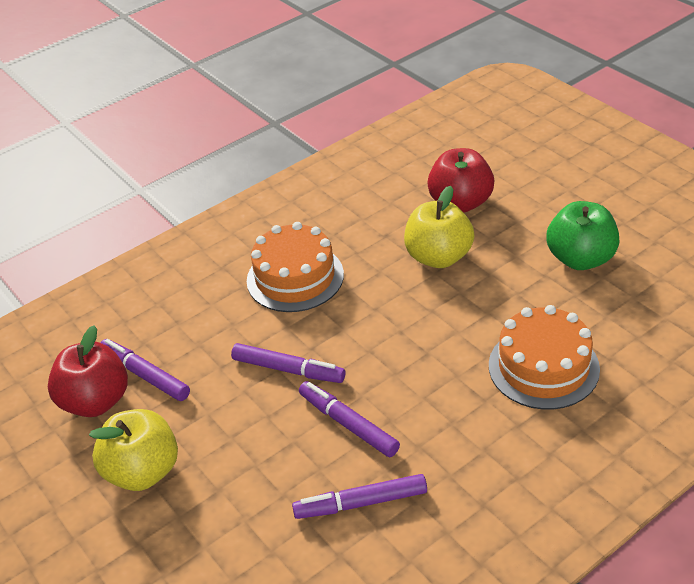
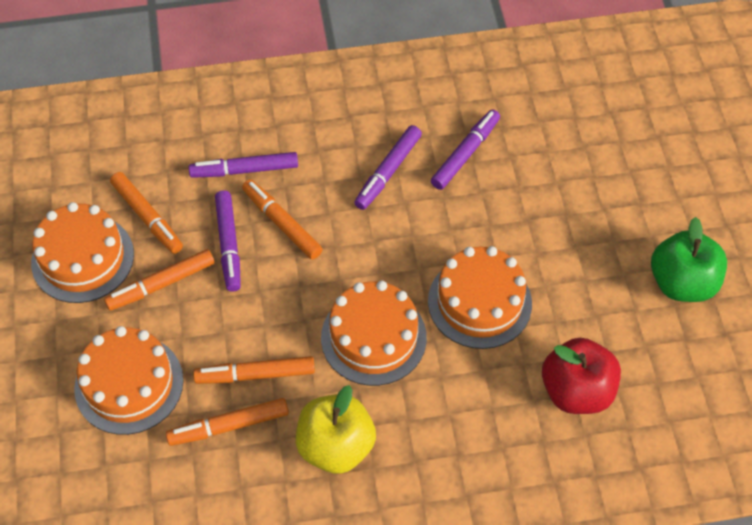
orange cake: 2 -> 4
orange marker: 0 -> 5
red apple: 2 -> 1
yellow apple: 2 -> 1

